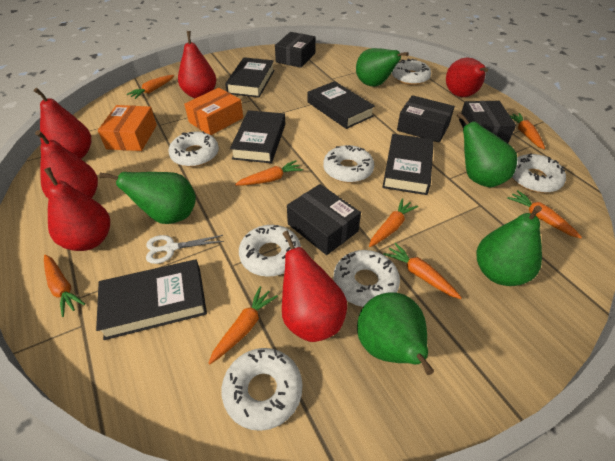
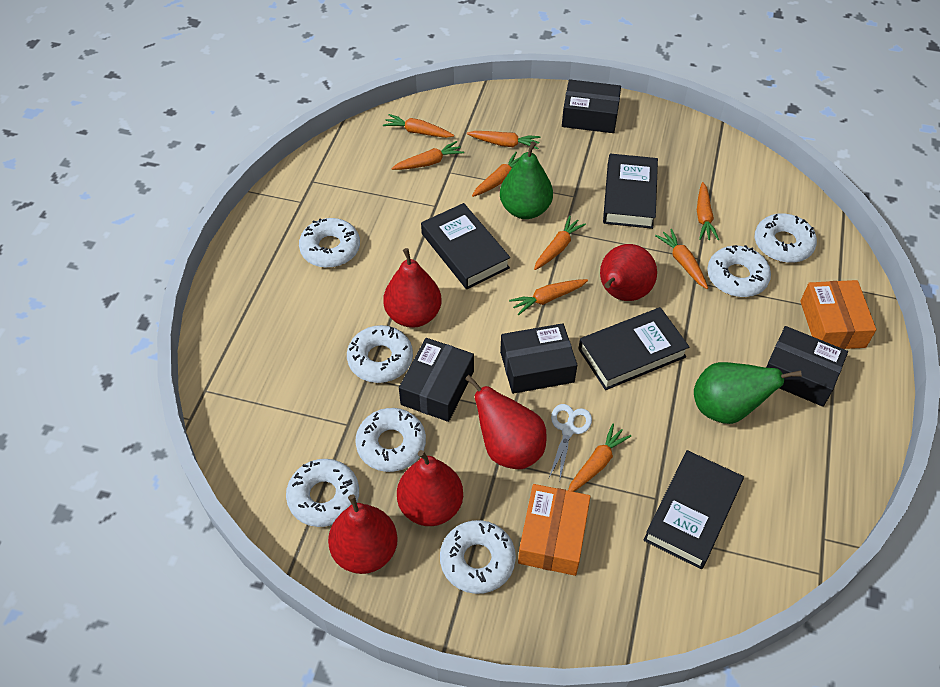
black book: 5 -> 4
green pear: 5 -> 2
orange carrot: 8 -> 9
red pear: 6 -> 5

